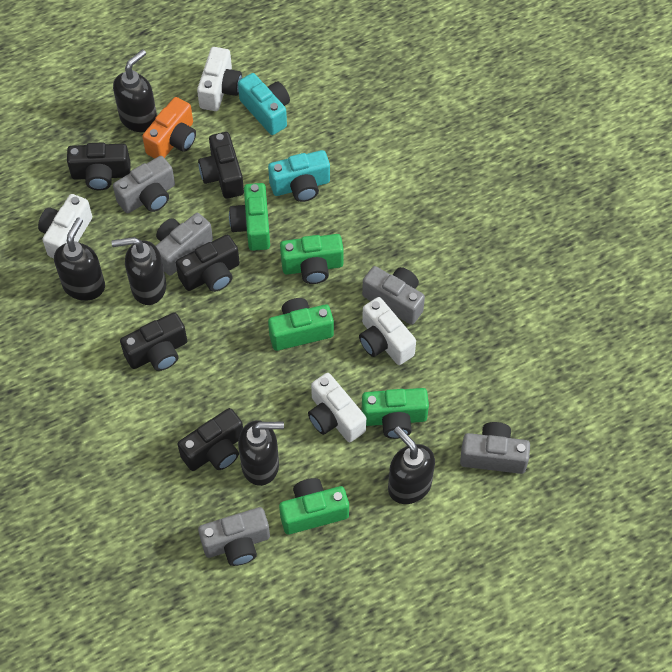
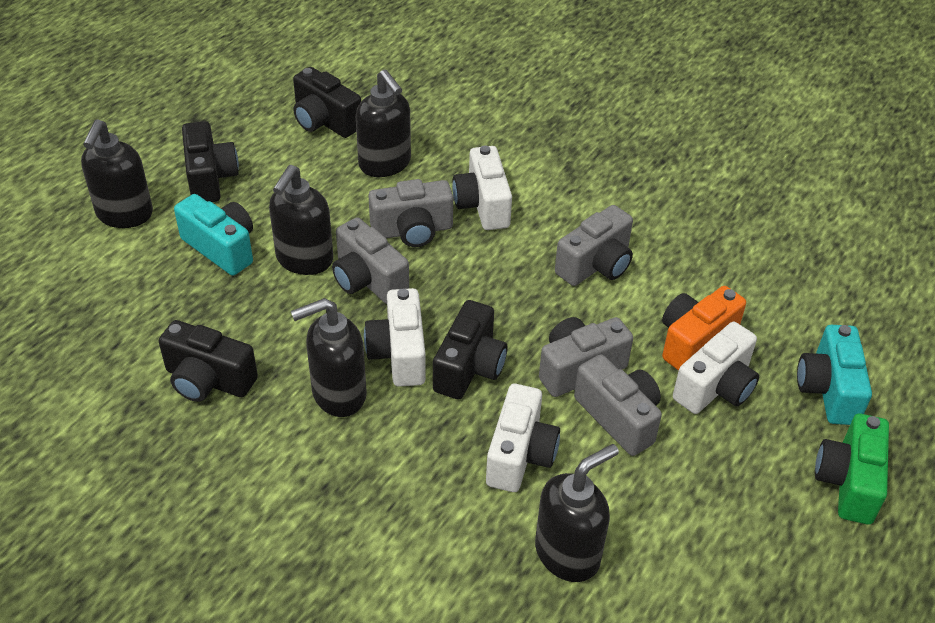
black camera: 5 -> 4
green camera: 5 -> 1

